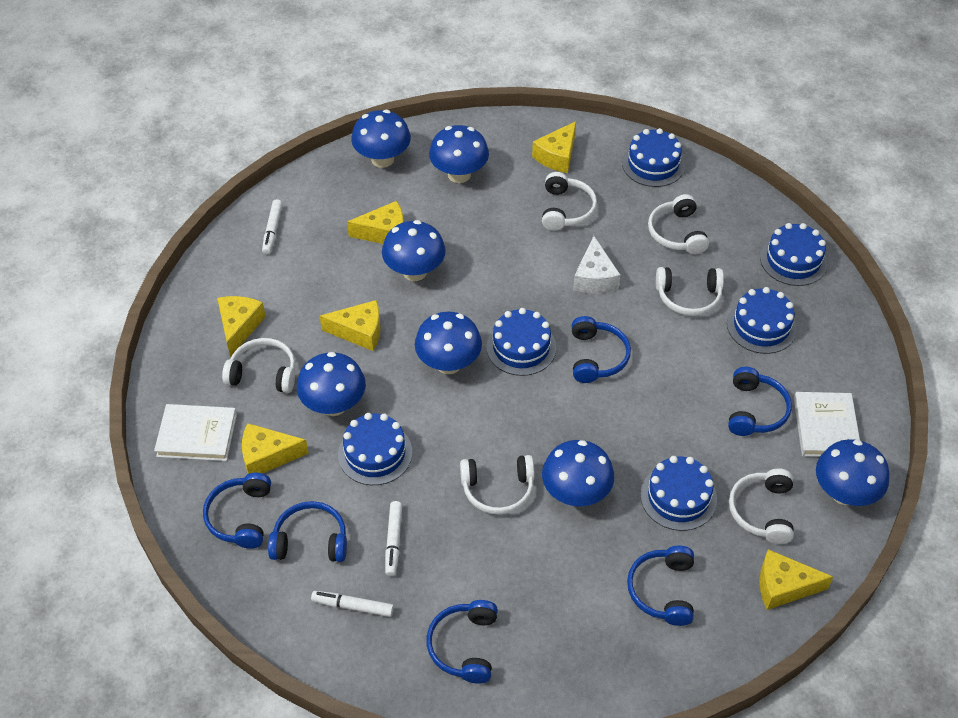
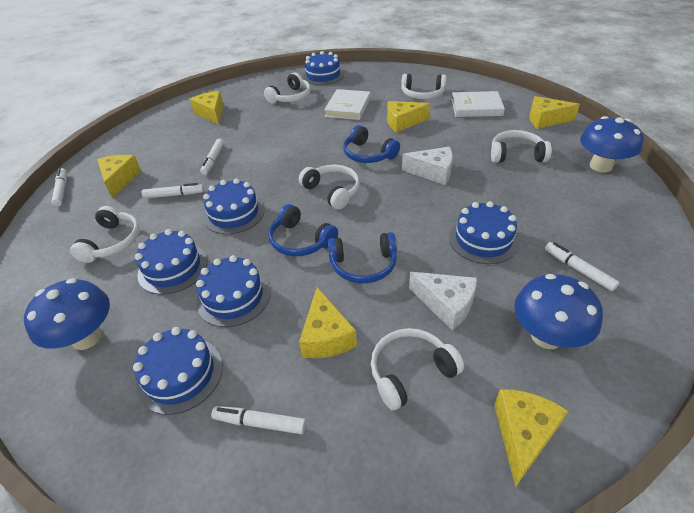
blue headphones: 6 -> 3
blue mushroom: 7 -> 3
white cheese: 1 -> 2
white marker: 3 -> 5

